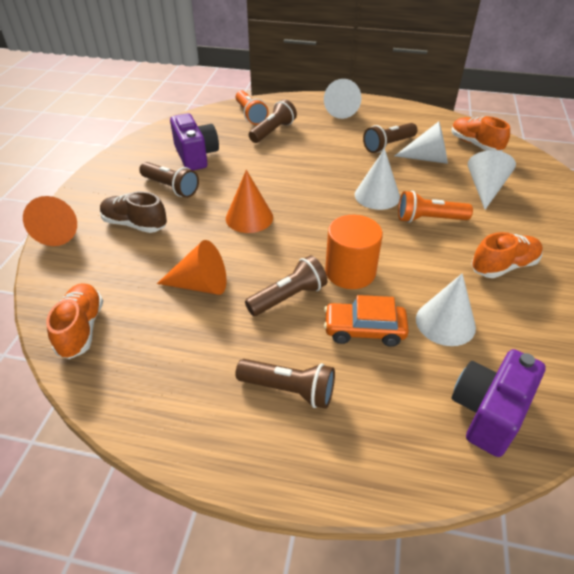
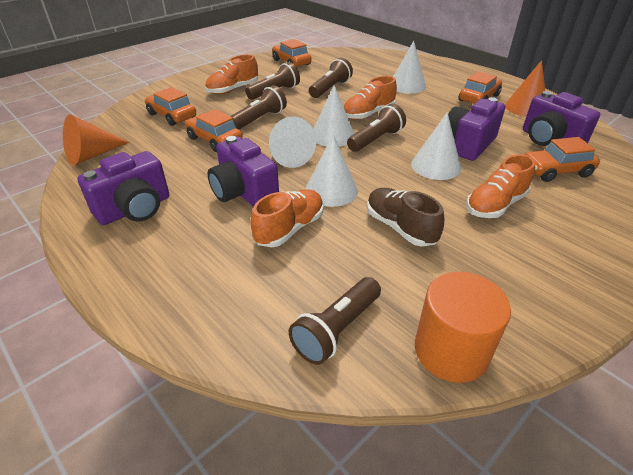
orange car: 1 -> 5
orange cone: 3 -> 2
orange flashlight: 2 -> 0
orange shoe: 3 -> 4
purple camera: 2 -> 4

